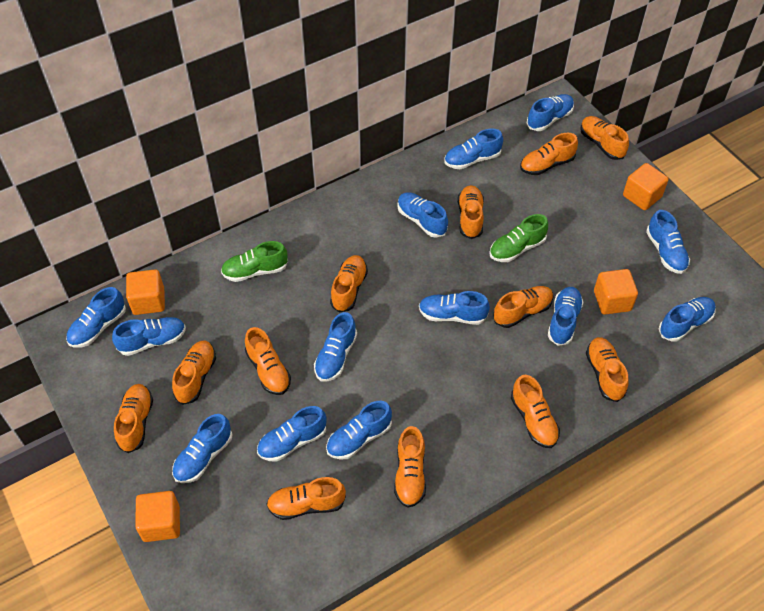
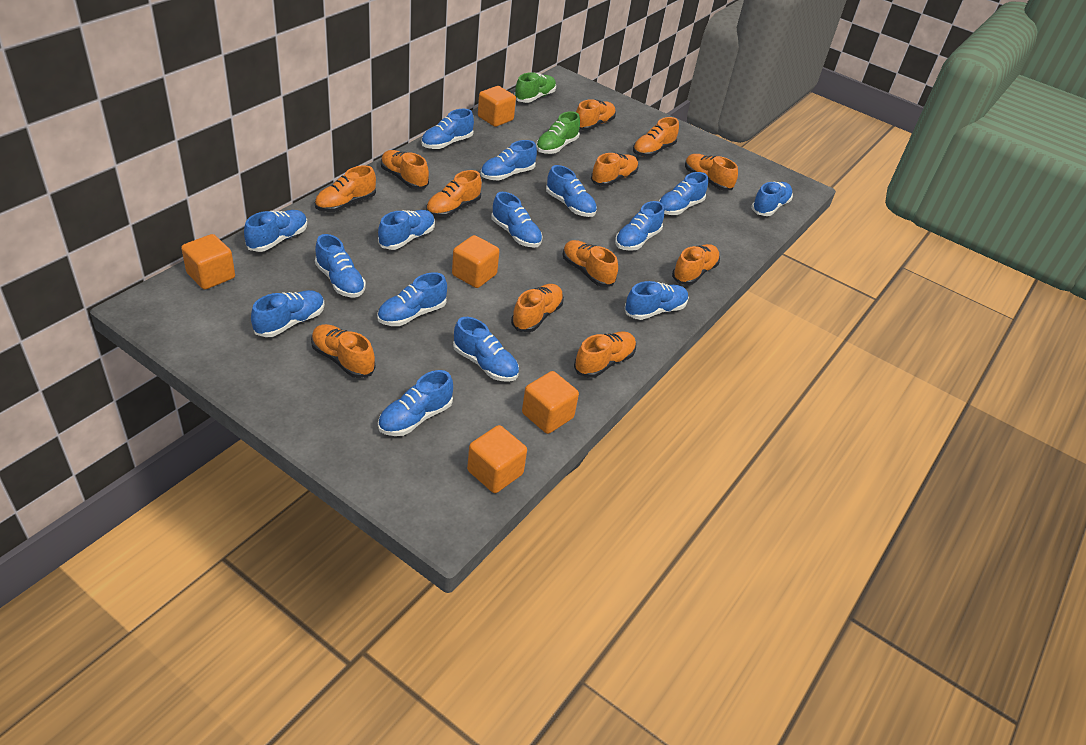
blue shoe: 13 -> 15
orange cube: 4 -> 5

